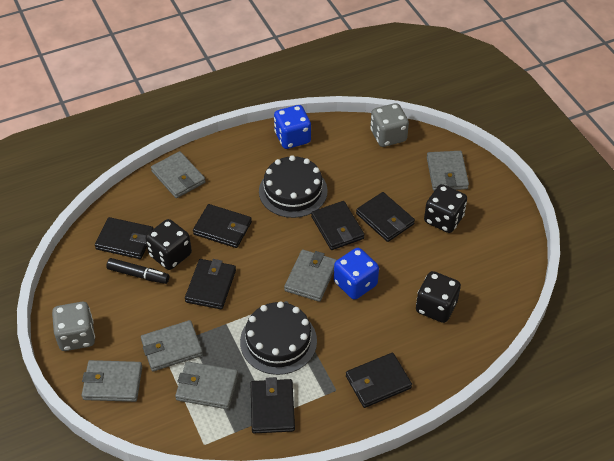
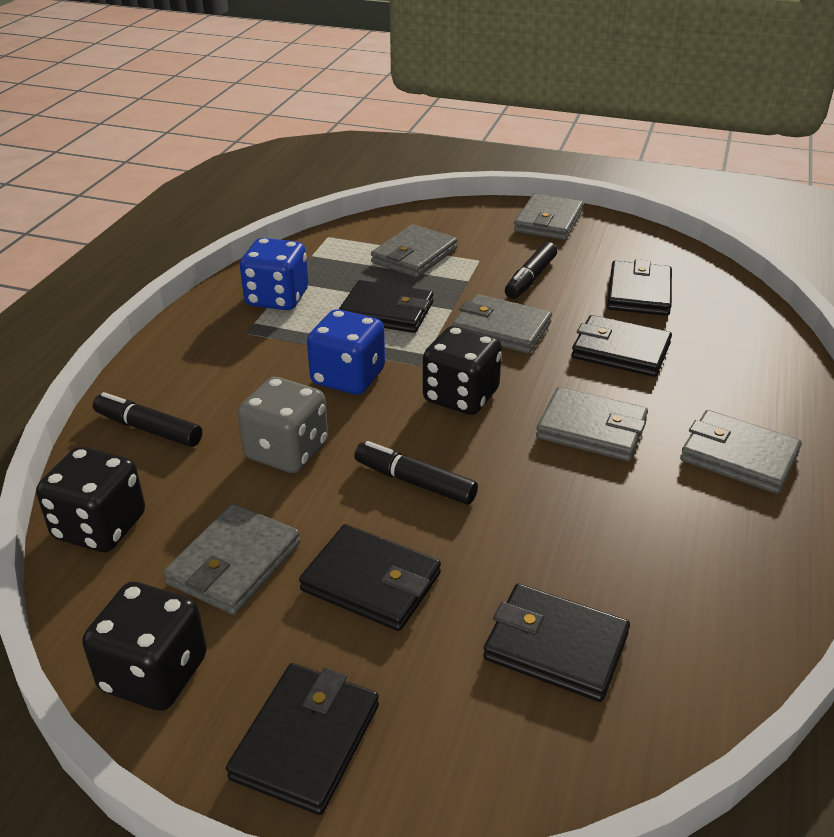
black cake: 2 -> 0
black marker: 1 -> 3
black wallet: 7 -> 6
grey dice: 2 -> 1

